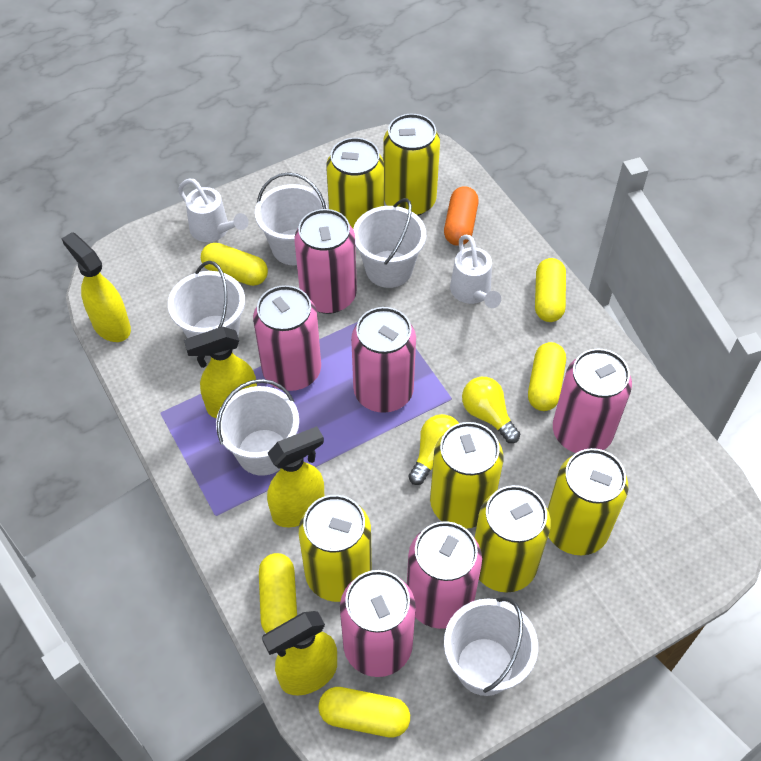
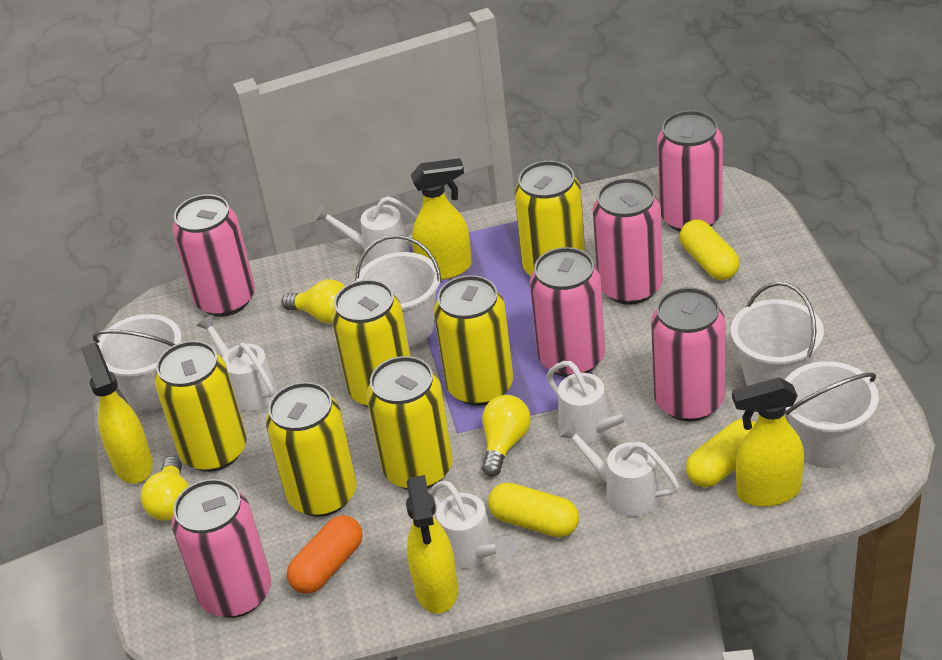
white bucket: 5 -> 4
white watering can: 2 -> 5
yellow capsule: 5 -> 3
yellow light bulb: 2 -> 3

